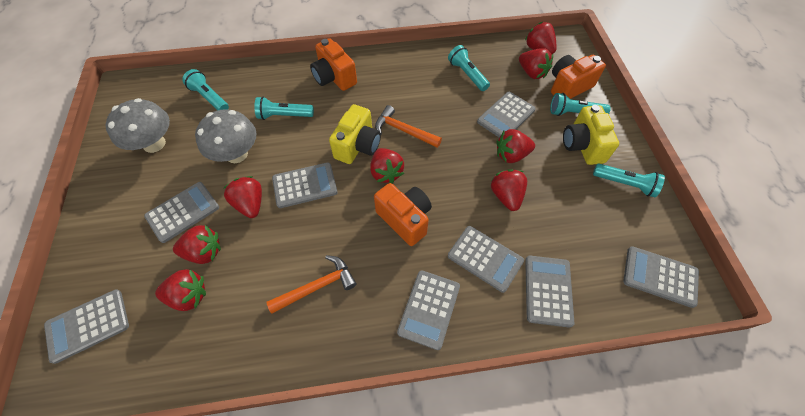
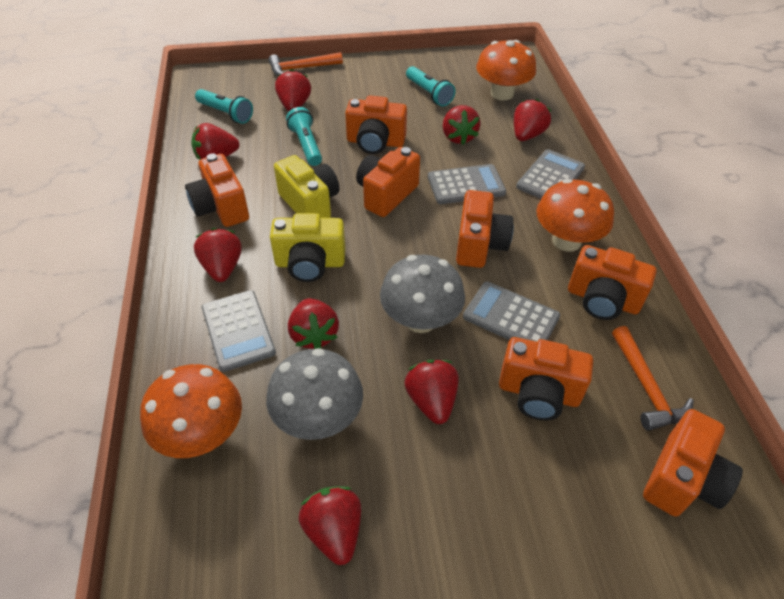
grey calculator: 8 -> 4
orange camera: 3 -> 7
orange mushroom: 0 -> 3
turquoise flashlight: 5 -> 3

